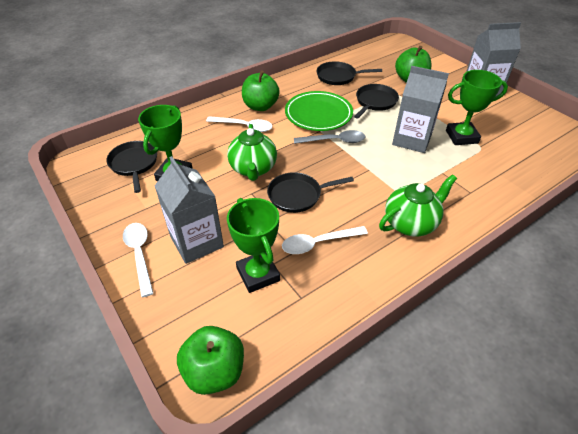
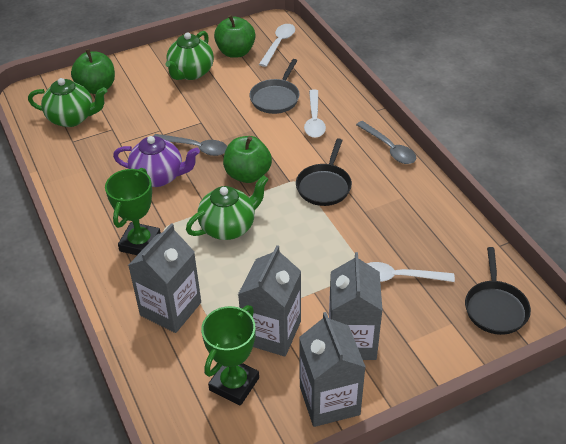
black pan: 4 -> 2
green plate: 1 -> 0
green teapot: 2 -> 3
green trophy: 3 -> 2
grey carton: 3 -> 4
grey pan: 0 -> 1
grey spoon: 1 -> 2
purple teapot: 0 -> 1

